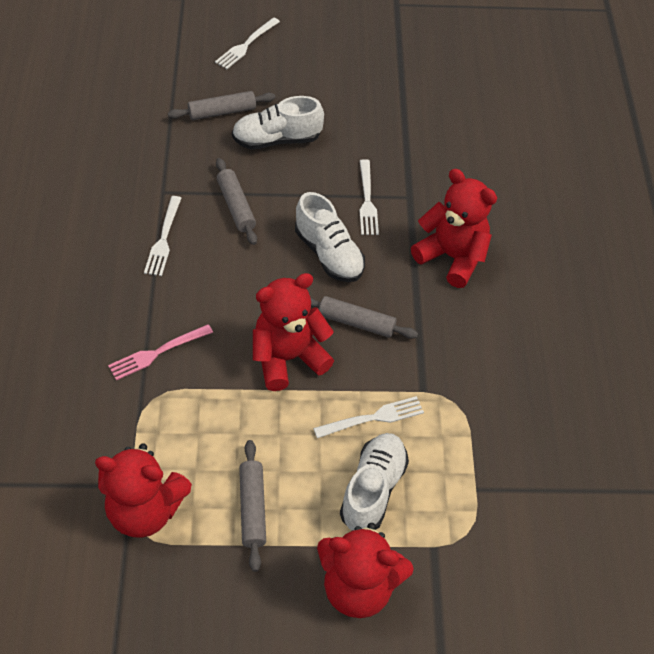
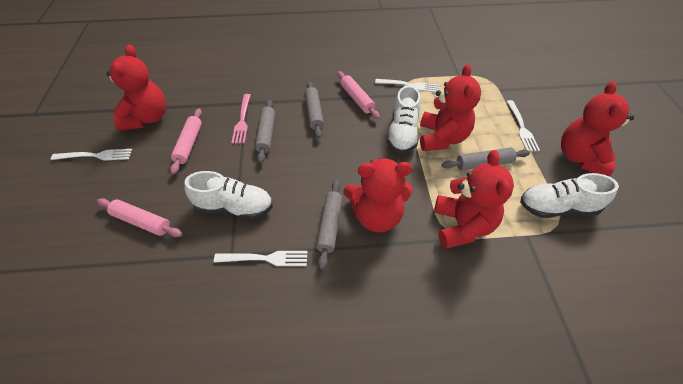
pink rolling pin: 0 -> 3
red teddy bear: 4 -> 5

